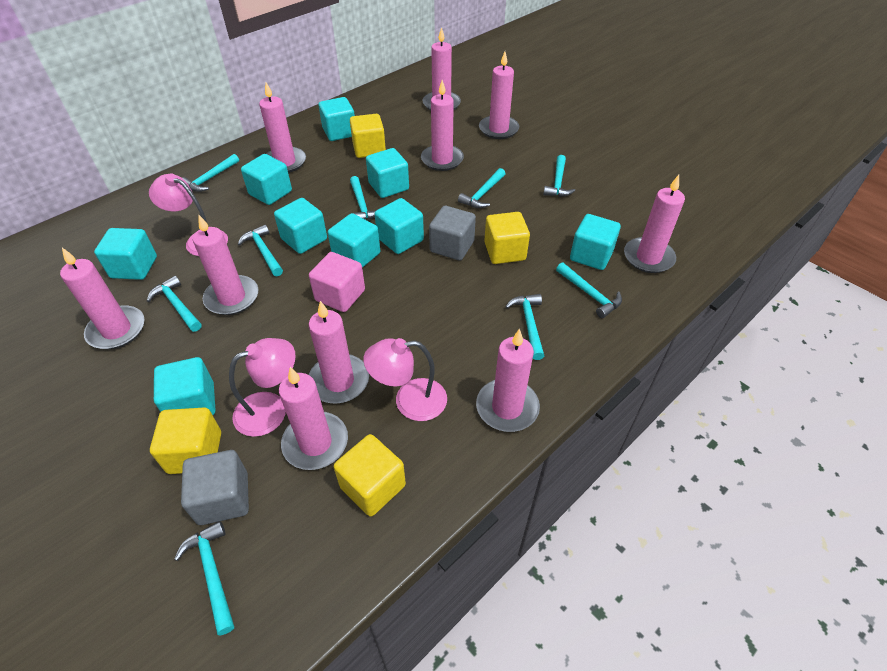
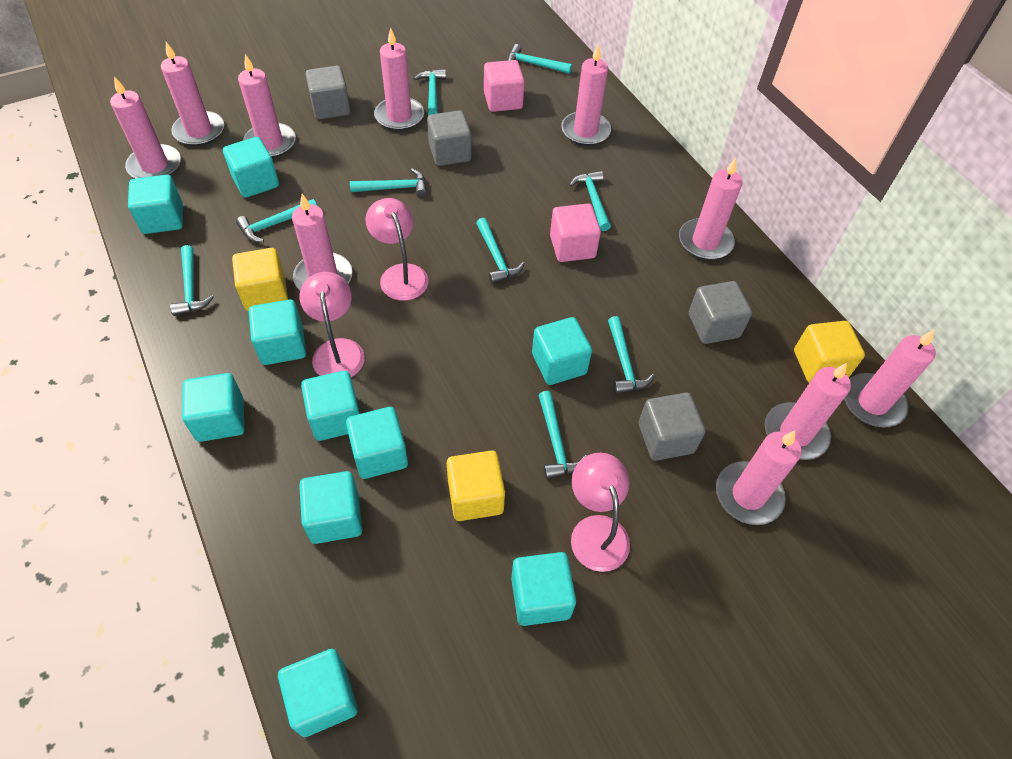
grey cube: 2 -> 4
pink cube: 1 -> 2
turquoise cube: 9 -> 10
yellow cube: 4 -> 3

